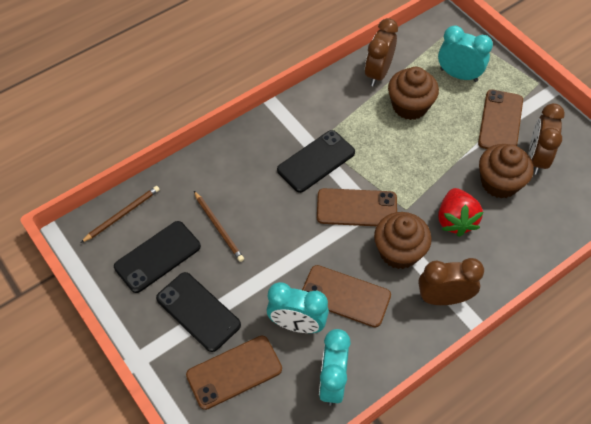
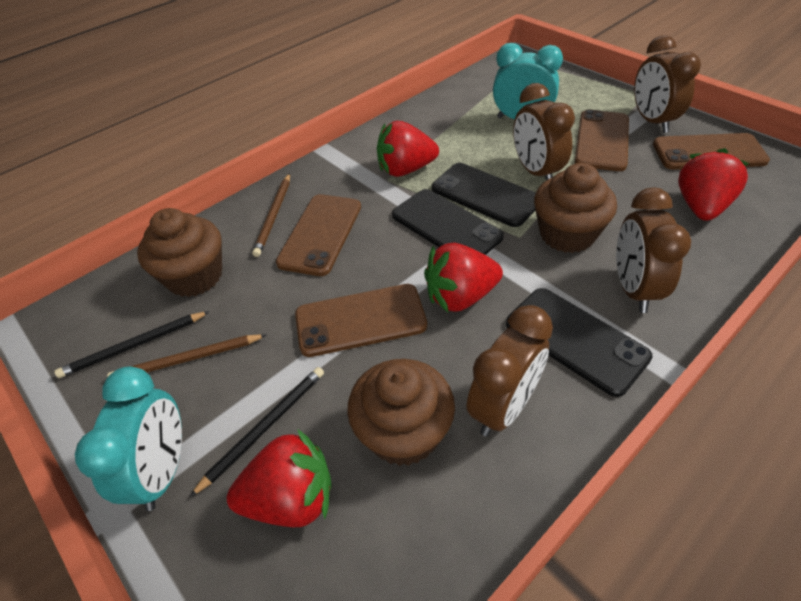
black pencil: 0 -> 2
brown clock: 3 -> 4
red strawberry: 1 -> 4
turquoise clock: 3 -> 2

